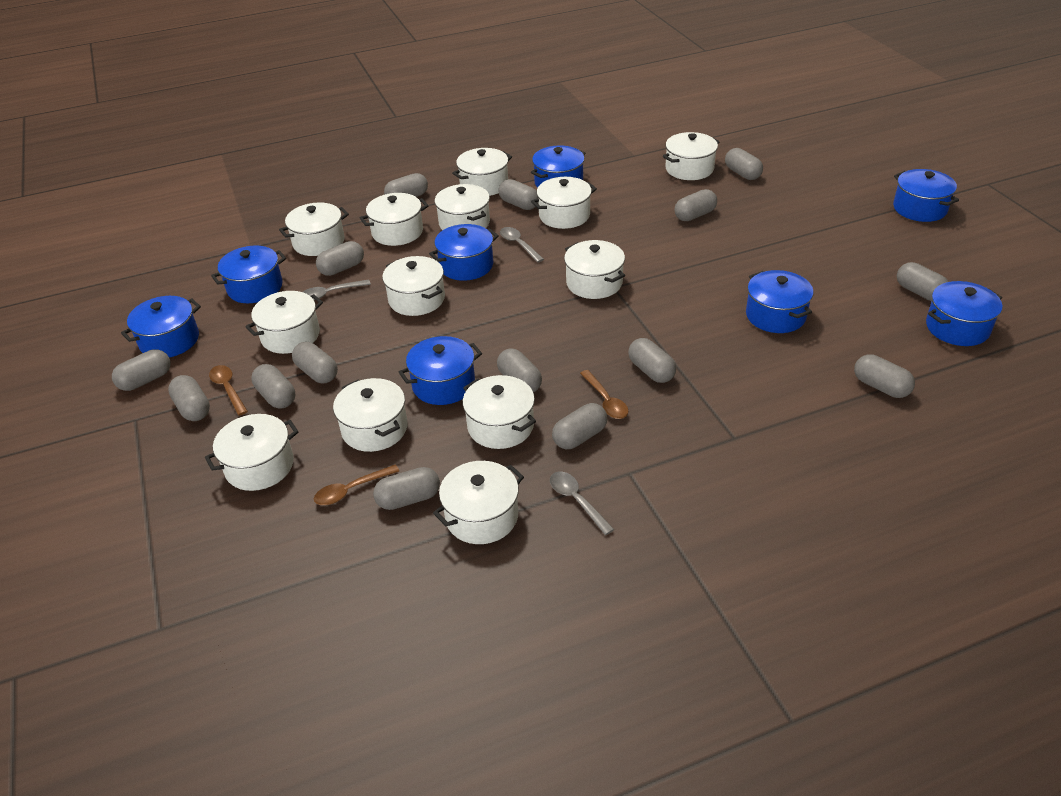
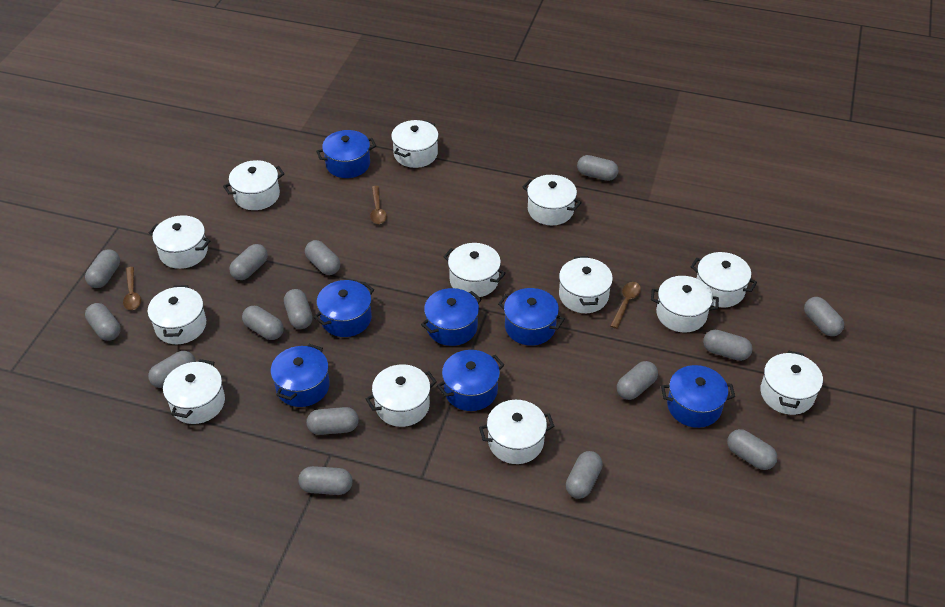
blue pot: 8 -> 7
grey spoon: 3 -> 0

